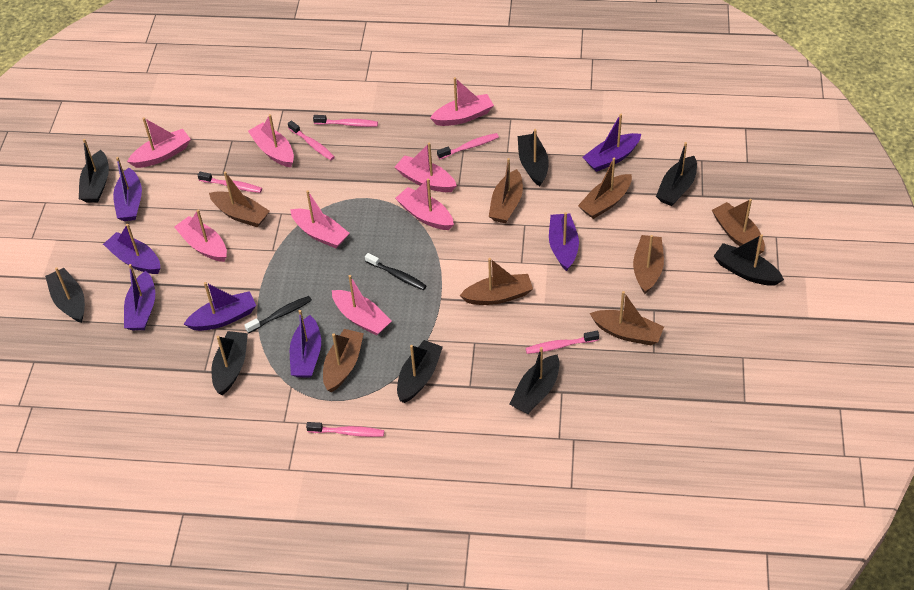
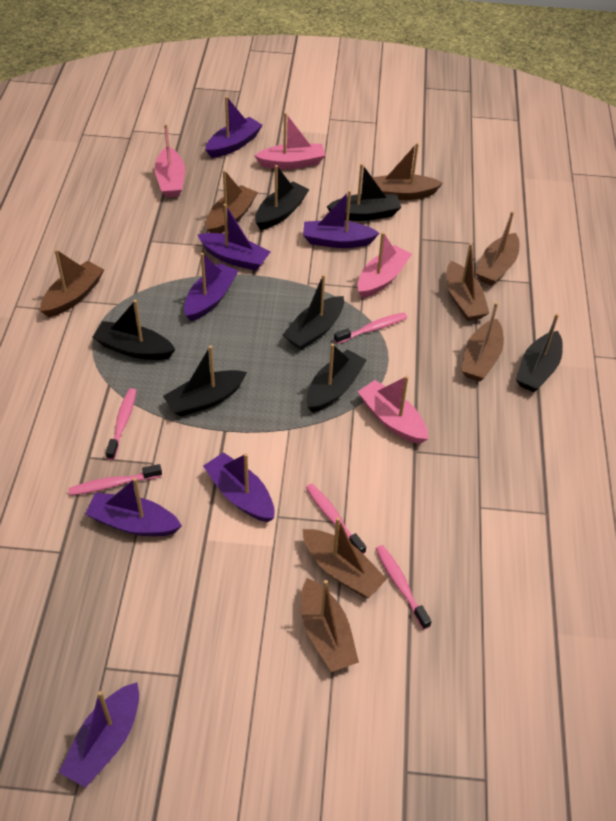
black boat: 8 -> 7
black toothbrush: 2 -> 0
pink boat: 8 -> 4
pink toothbrush: 6 -> 5

